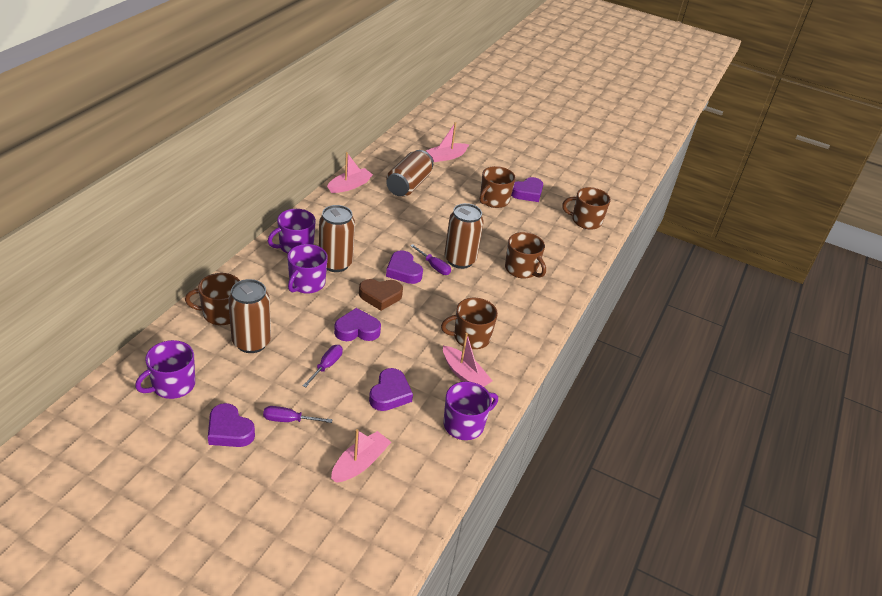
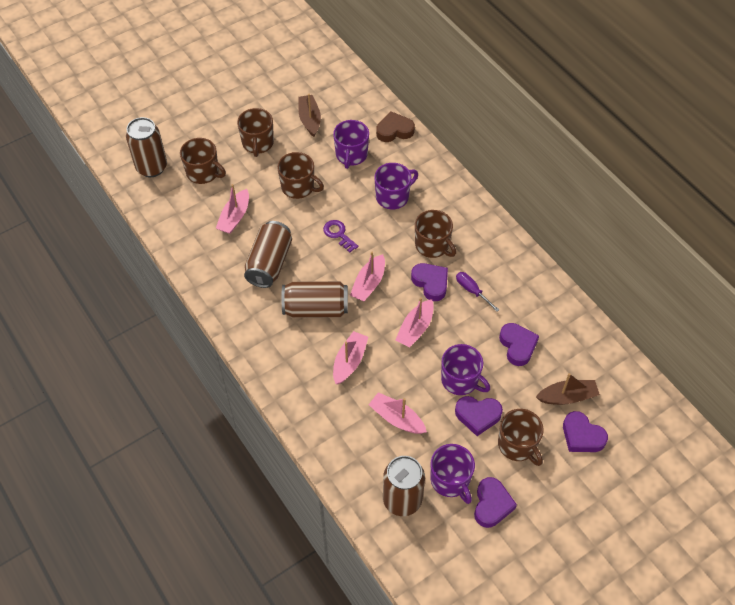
brown boat: 0 -> 2
pink boat: 4 -> 5
purple key: 0 -> 1
purple screwdriver: 3 -> 1

